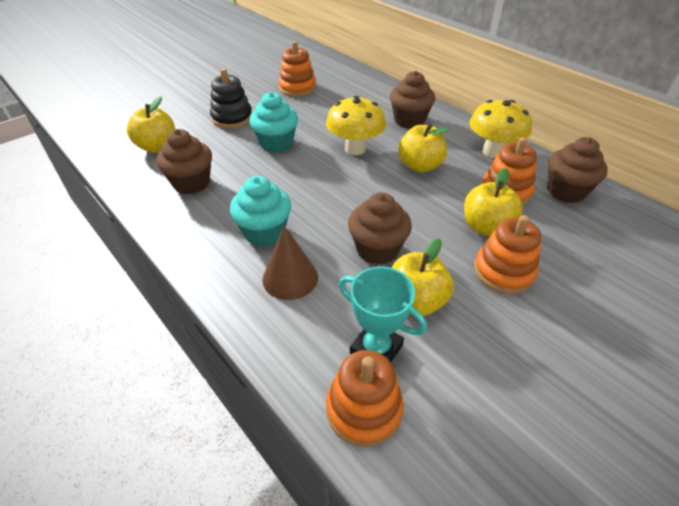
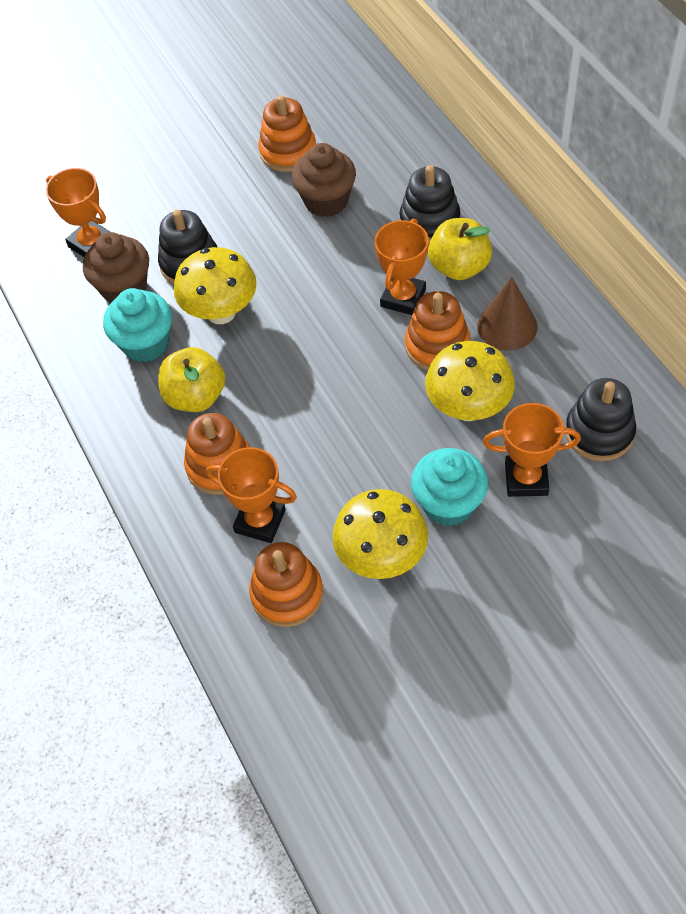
black stacking toy: 1 -> 3
brown cupcake: 4 -> 2
orange trophy: 0 -> 4
turquoise trophy: 1 -> 0
yellow apple: 4 -> 2
yellow mushroom: 2 -> 3

